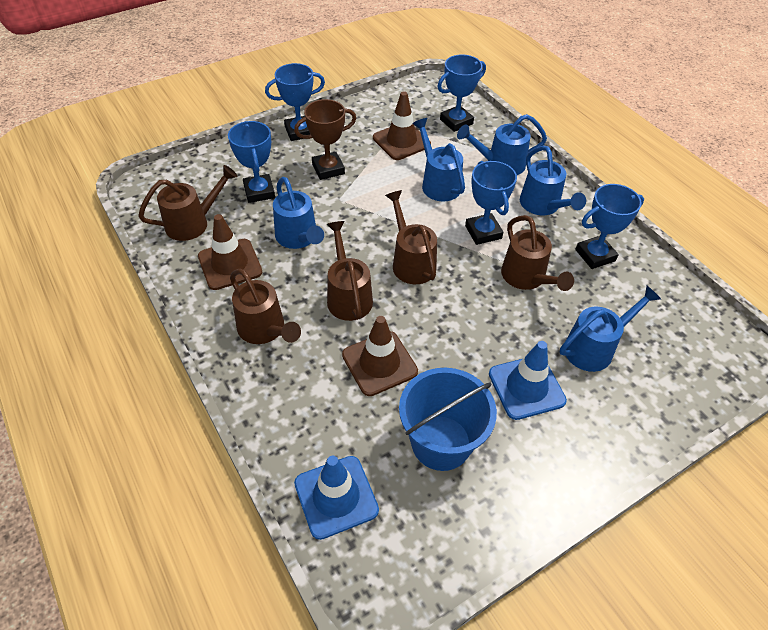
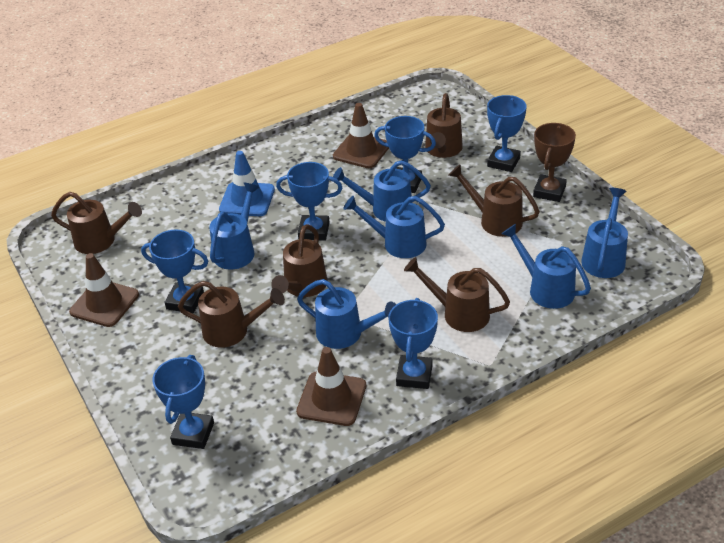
blue bucket: 1 -> 0
blue traffic cone: 2 -> 1
blue trophy: 5 -> 6
blue watering can: 5 -> 6
brown watering can: 5 -> 6

